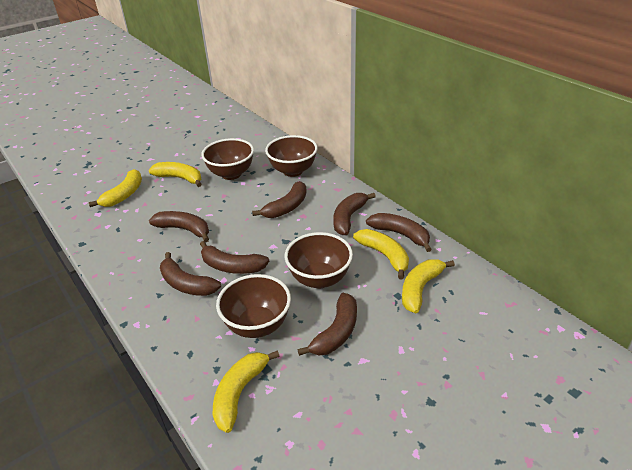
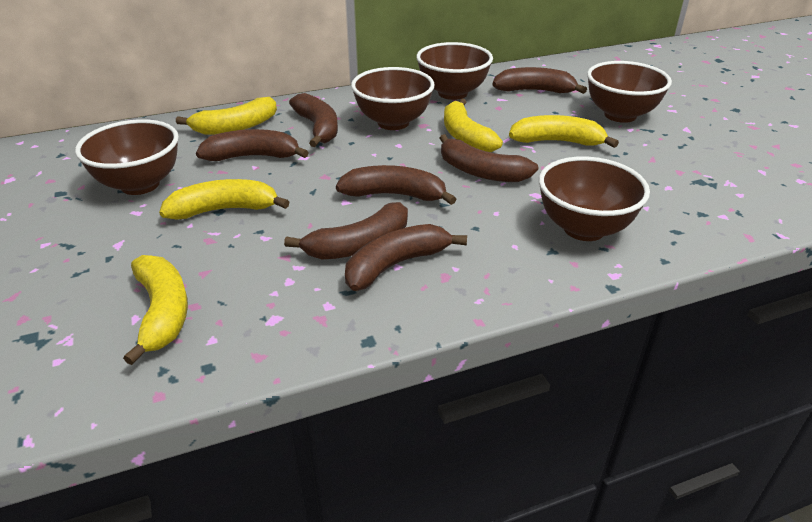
brown bowl: 4 -> 5

